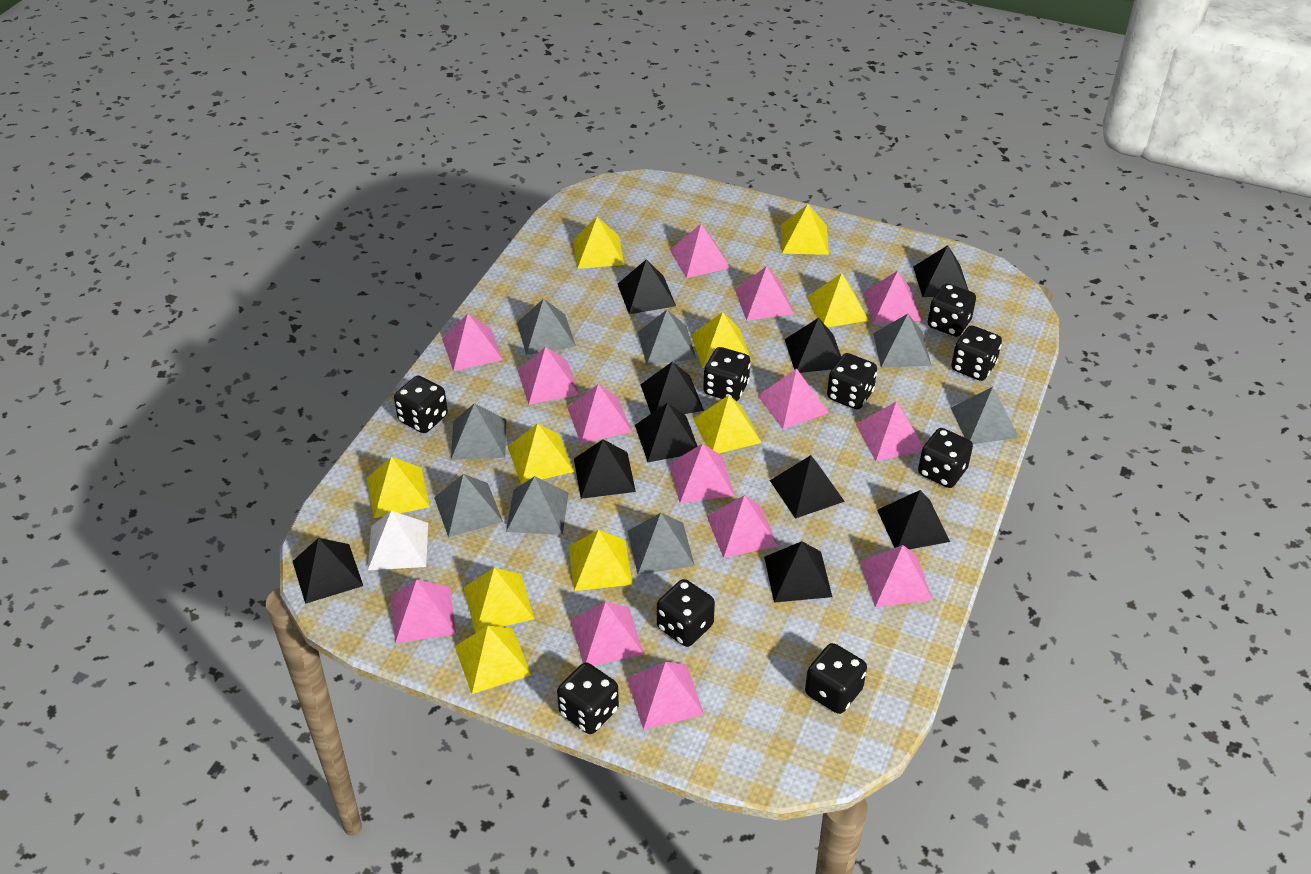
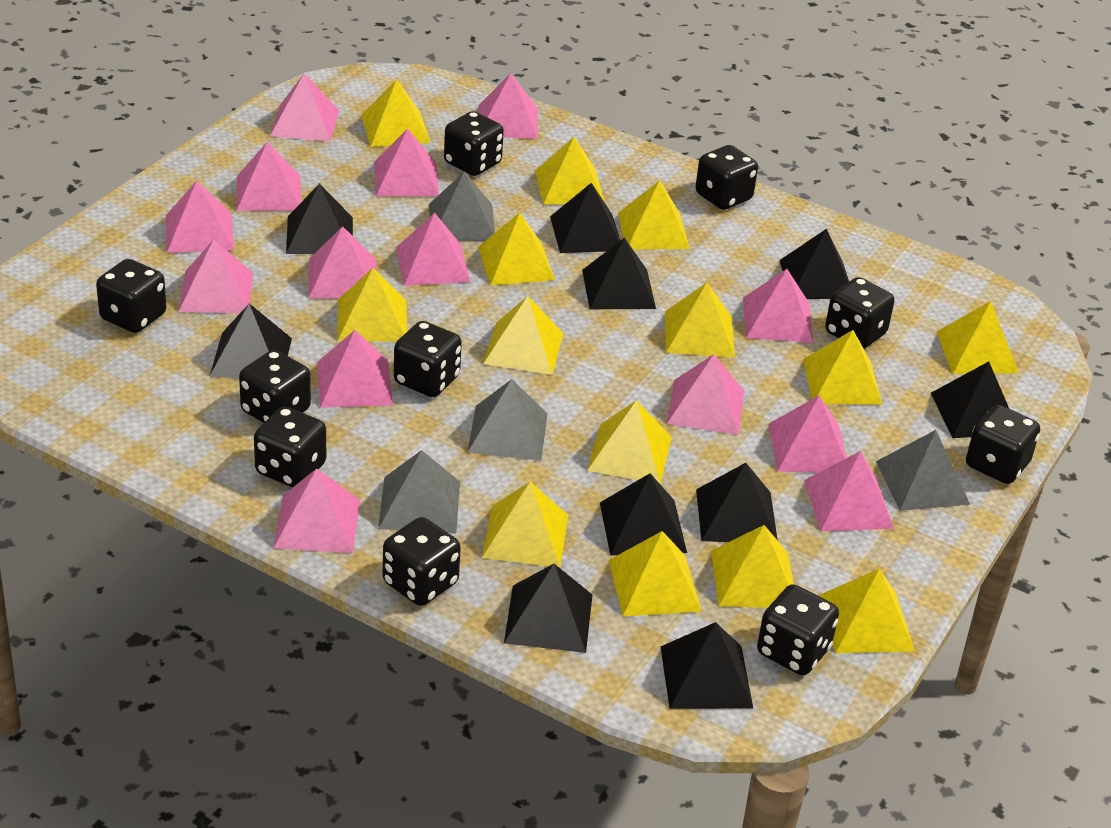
black dice: 9 -> 10
grey pyramid: 8 -> 4
white pyramid: 1 -> 0
yellow pyramid: 10 -> 14

